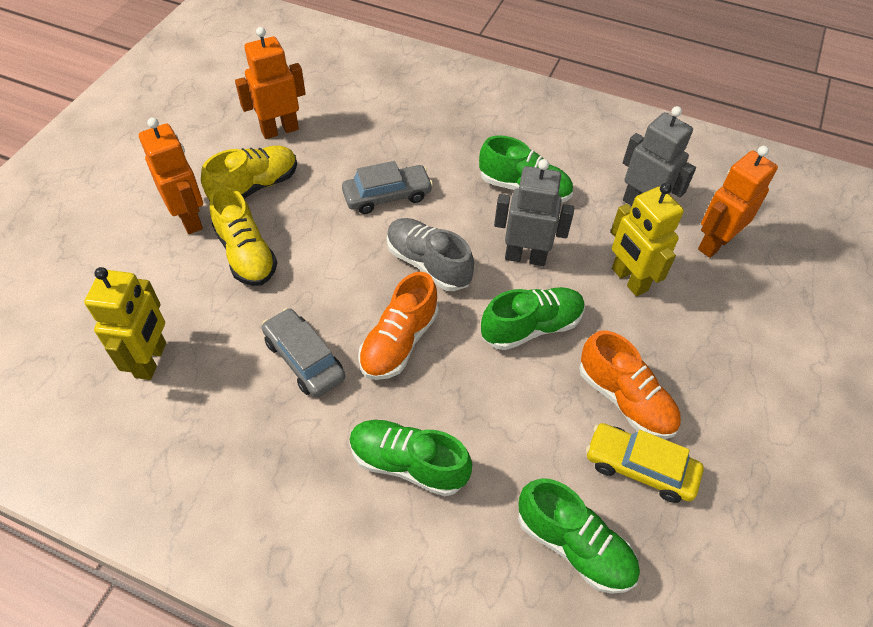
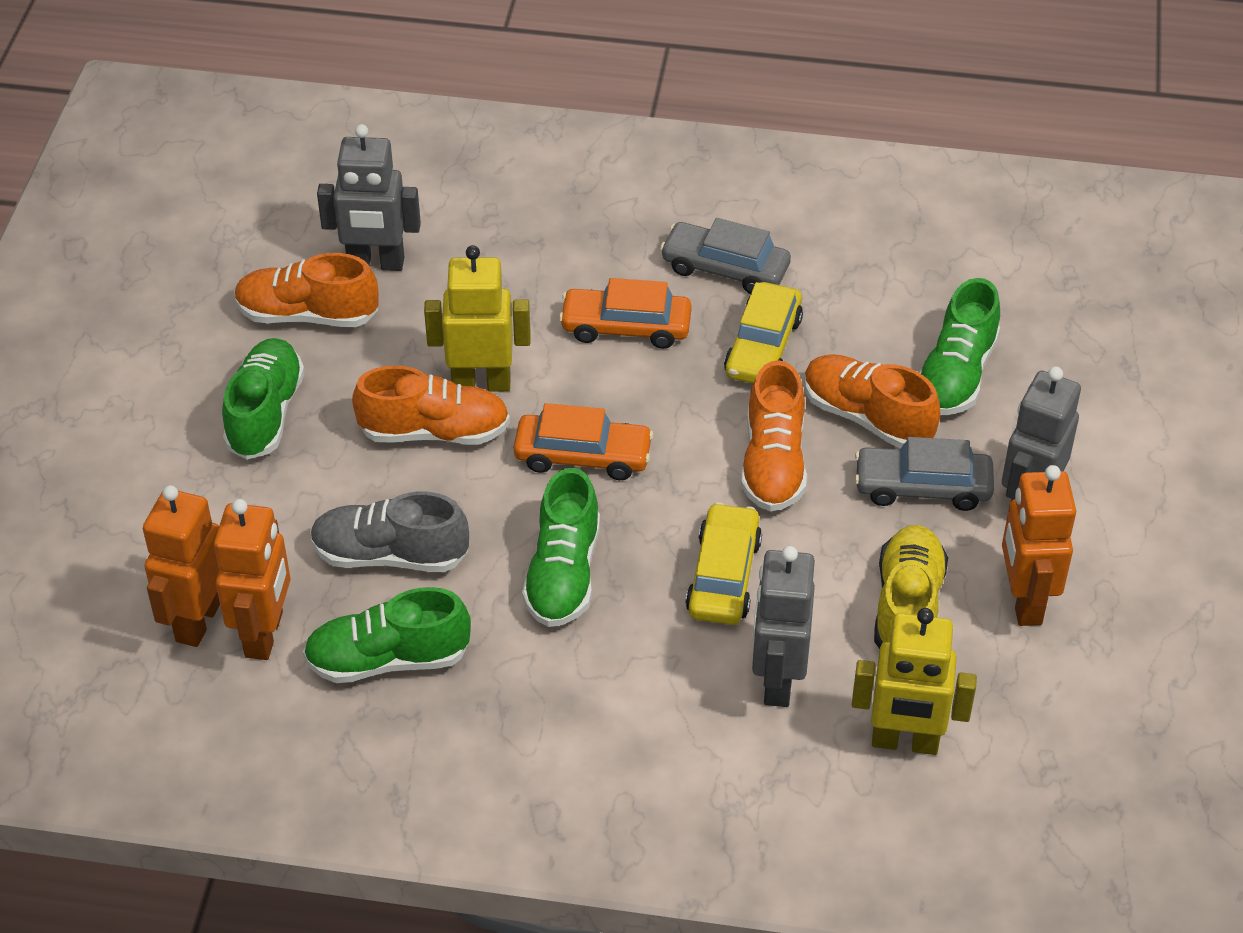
grey robot: 2 -> 3
orange car: 0 -> 2
orange shoe: 2 -> 4
yellow car: 1 -> 2
yellow shoe: 2 -> 1

